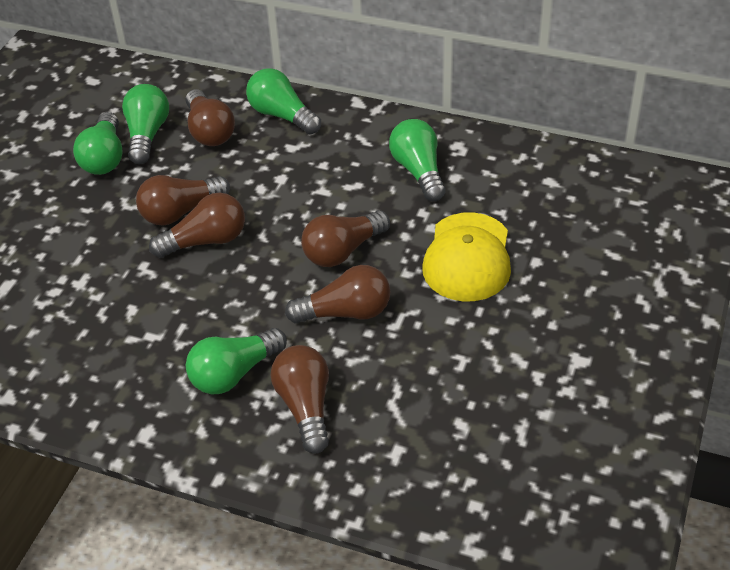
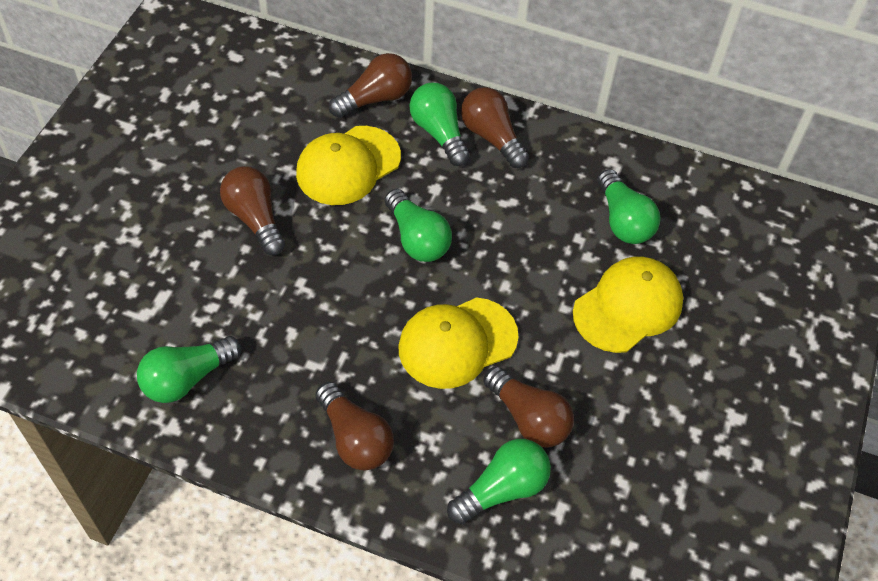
brown light bulb: 6 -> 5
yellow cap: 1 -> 3

